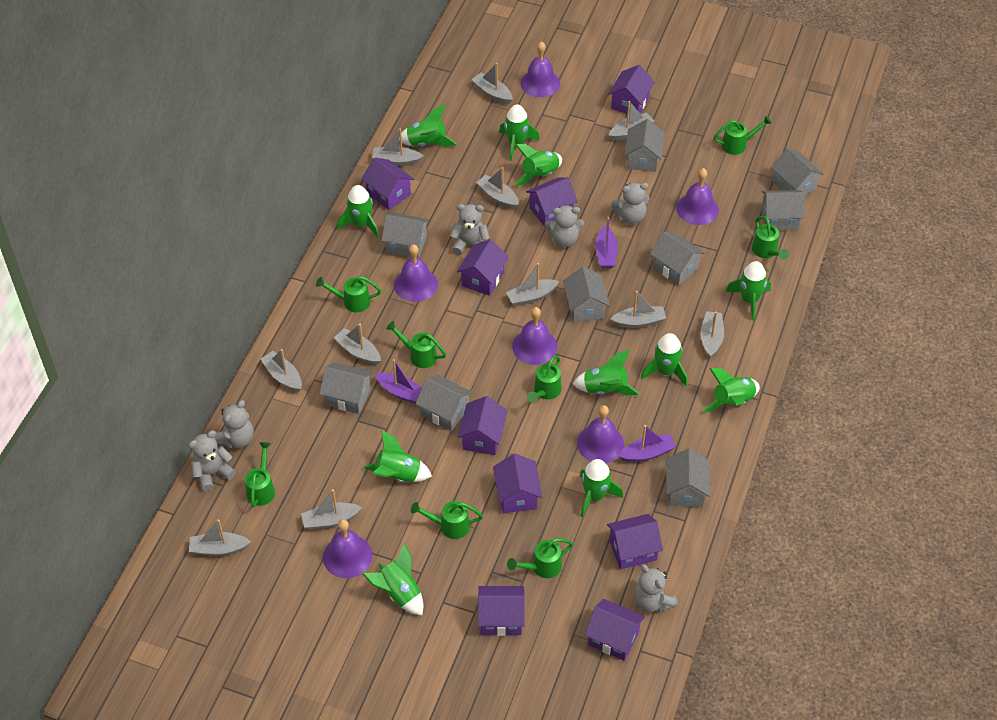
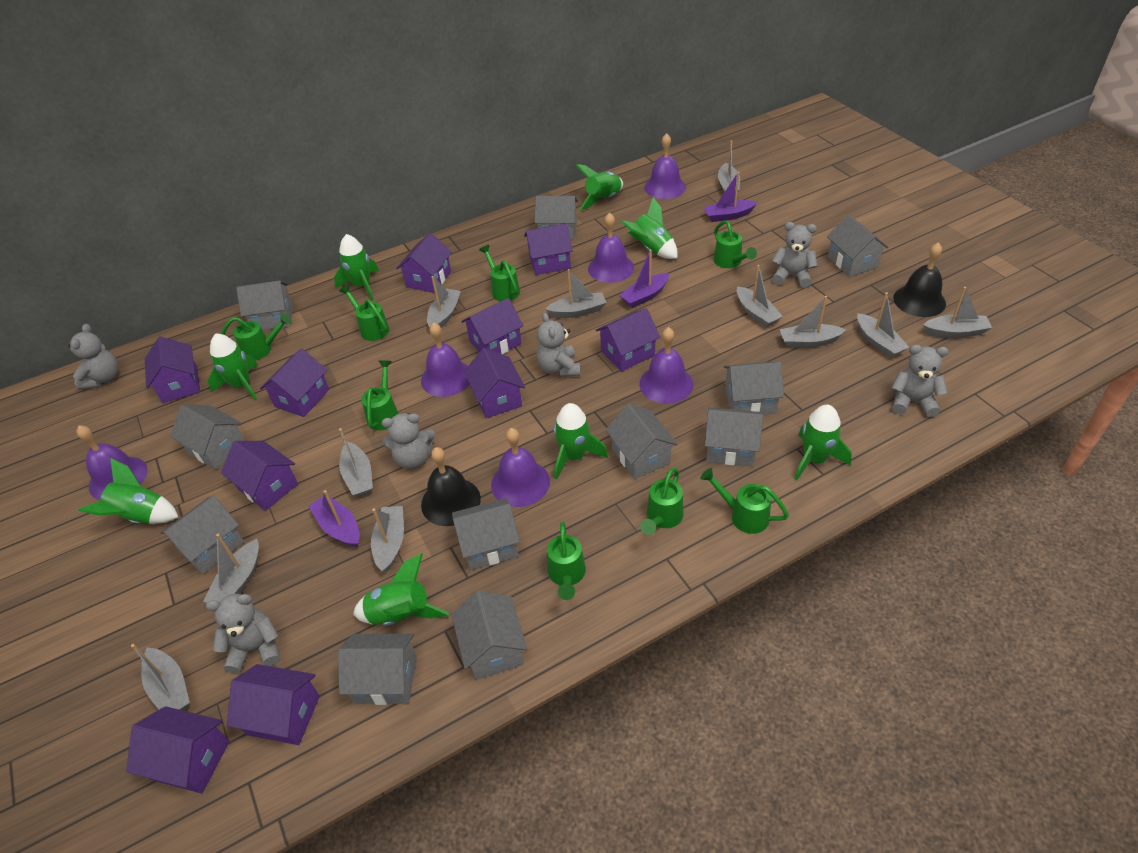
black bell: 0 -> 2
green rocket: 11 -> 8
grey house: 9 -> 11
purple house: 9 -> 10

